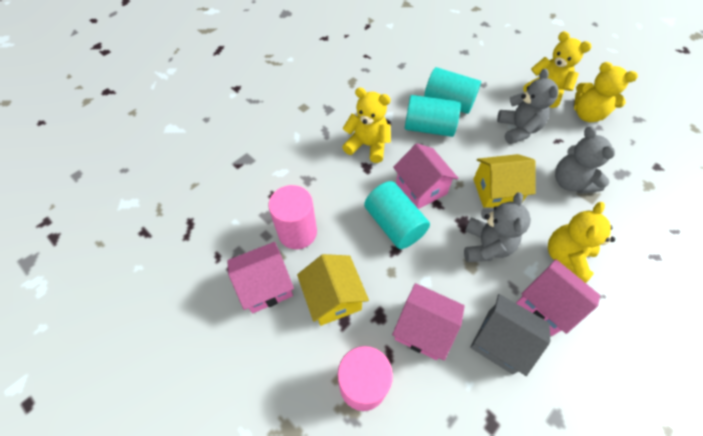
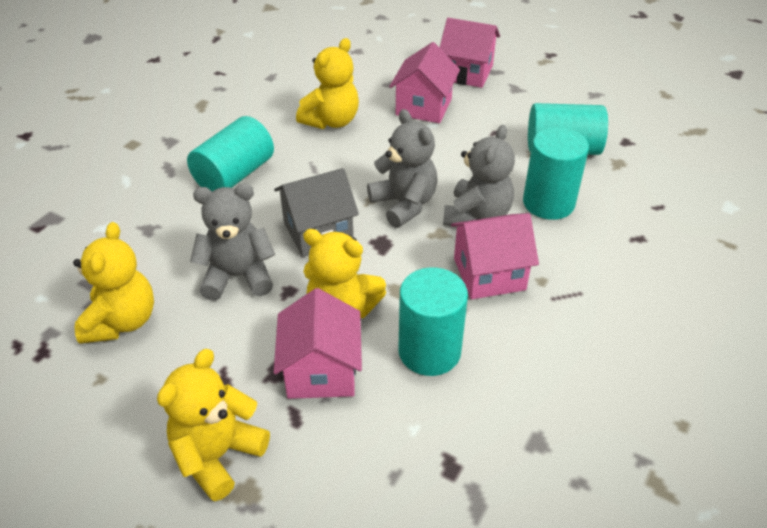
pink cylinder: 2 -> 0
turquoise cylinder: 3 -> 4
yellow house: 2 -> 0

